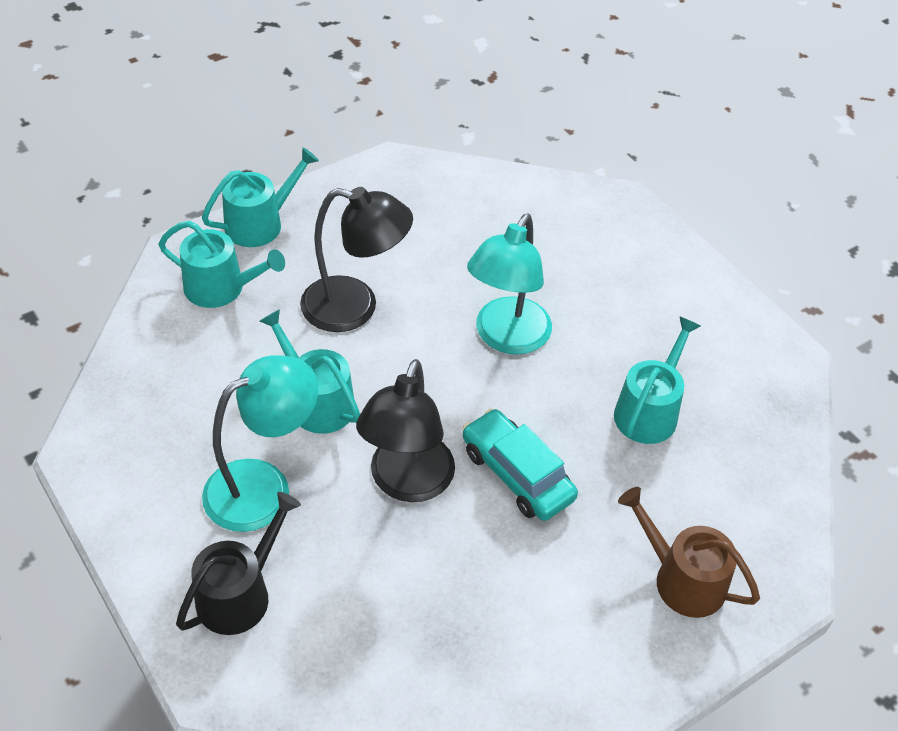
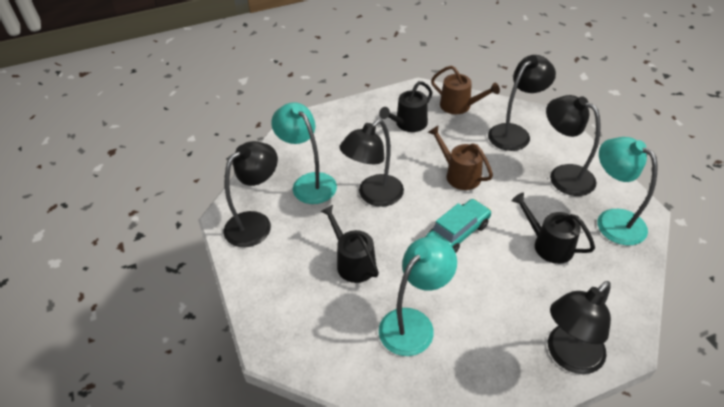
black lamp: 2 -> 5
black watering can: 1 -> 3
brown watering can: 1 -> 2
turquoise lamp: 2 -> 3
turquoise watering can: 4 -> 0

